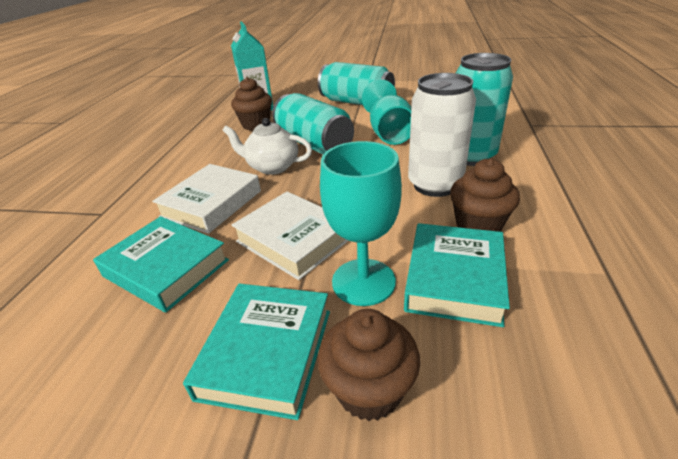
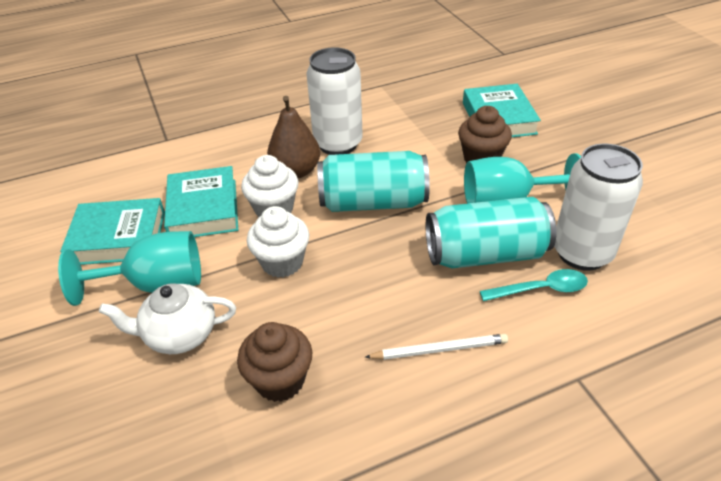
brown cupcake: 3 -> 2
brown pear: 0 -> 1
turquoise can: 3 -> 2
turquoise carton: 1 -> 0
turquoise spoon: 0 -> 1
white book: 2 -> 0
white can: 1 -> 2
white cupcake: 0 -> 2
white pencil: 0 -> 1

